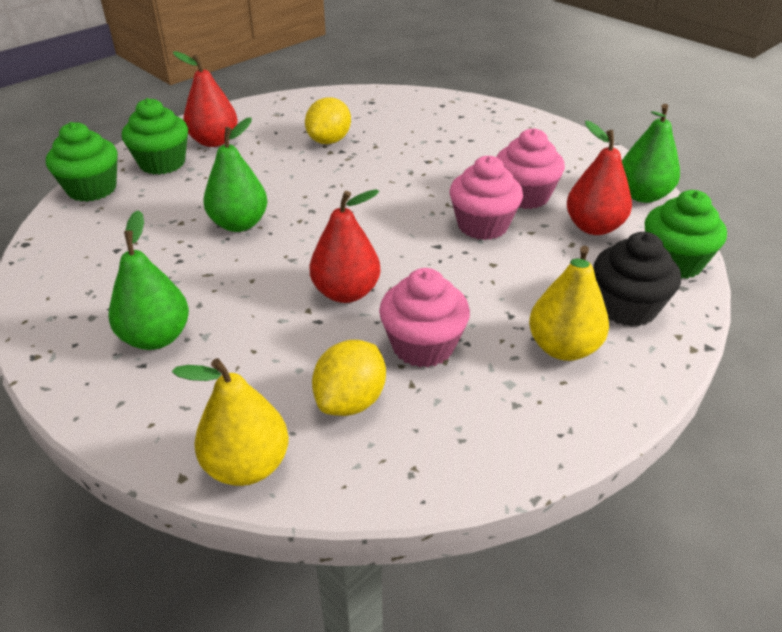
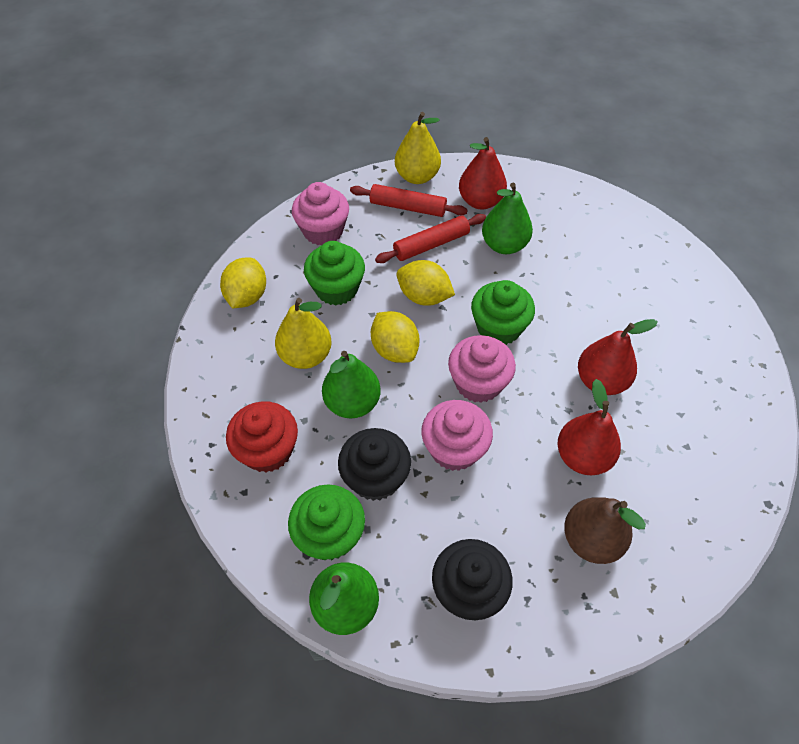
black cupcake: 1 -> 2
brown pear: 0 -> 1
red cupcake: 0 -> 1
red rolling pin: 0 -> 2
yellow lemon: 2 -> 3

